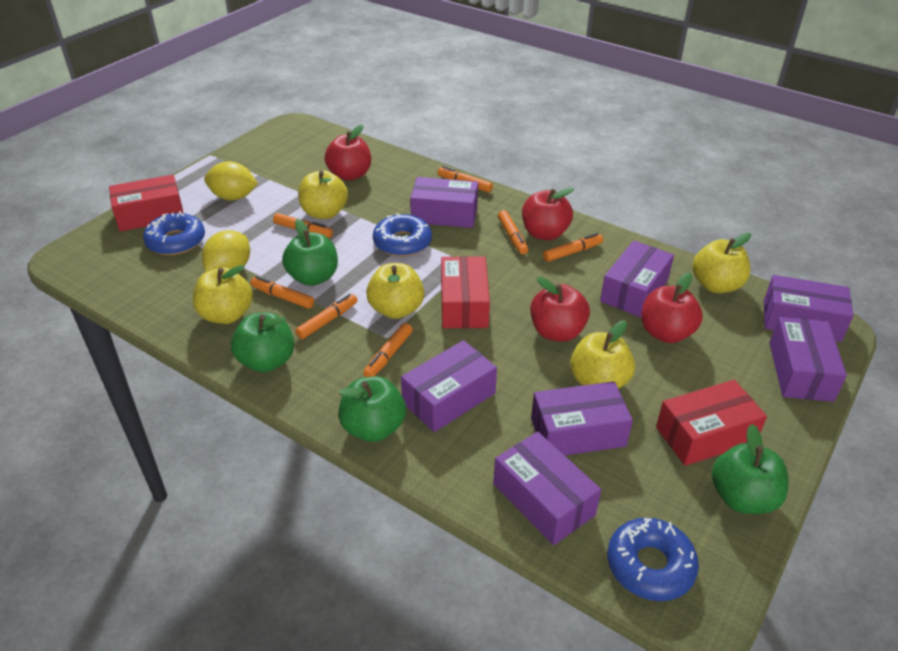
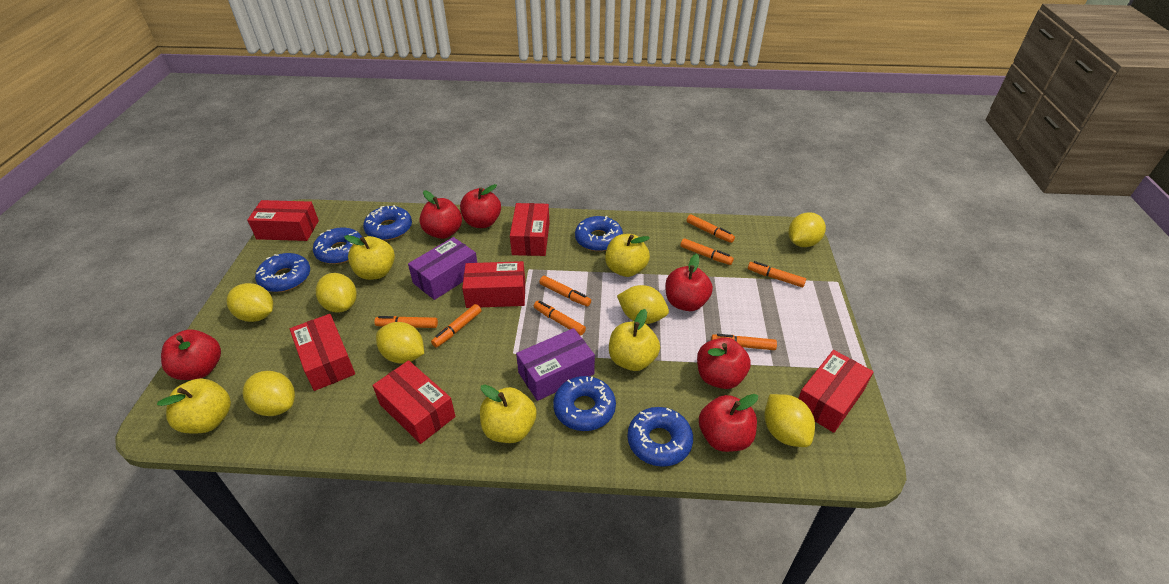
blue donut: 3 -> 6
green apple: 4 -> 0
orange marker: 7 -> 8
purple box: 7 -> 2
red apple: 4 -> 6
red box: 3 -> 6
yellow lemon: 2 -> 7

